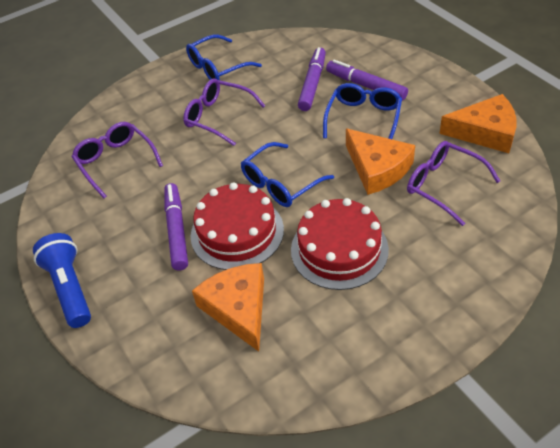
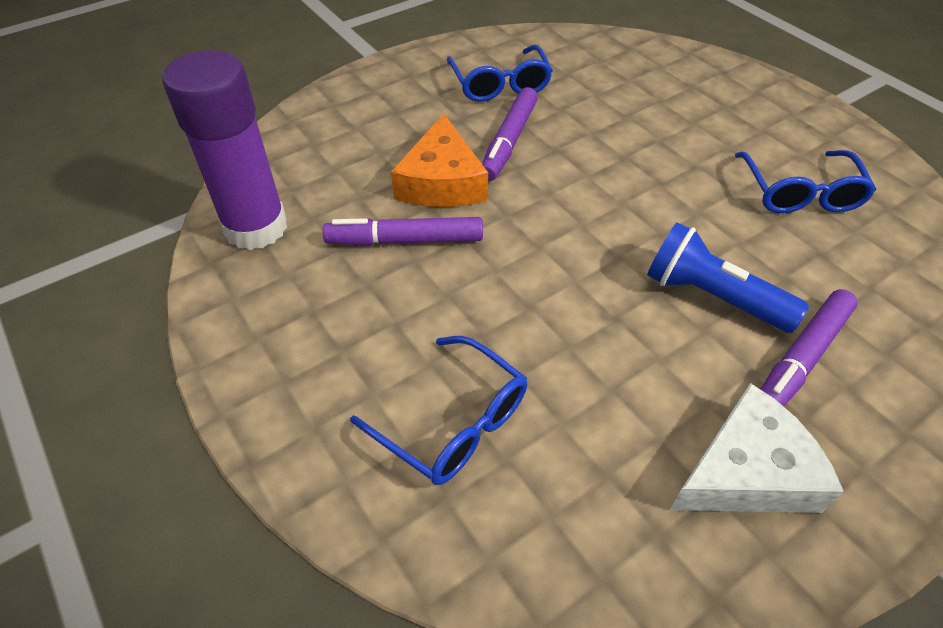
orange cheese: 3 -> 1
purple glasses: 3 -> 0
purple glue stick: 0 -> 1
red cake: 2 -> 0
white cheese: 0 -> 1

